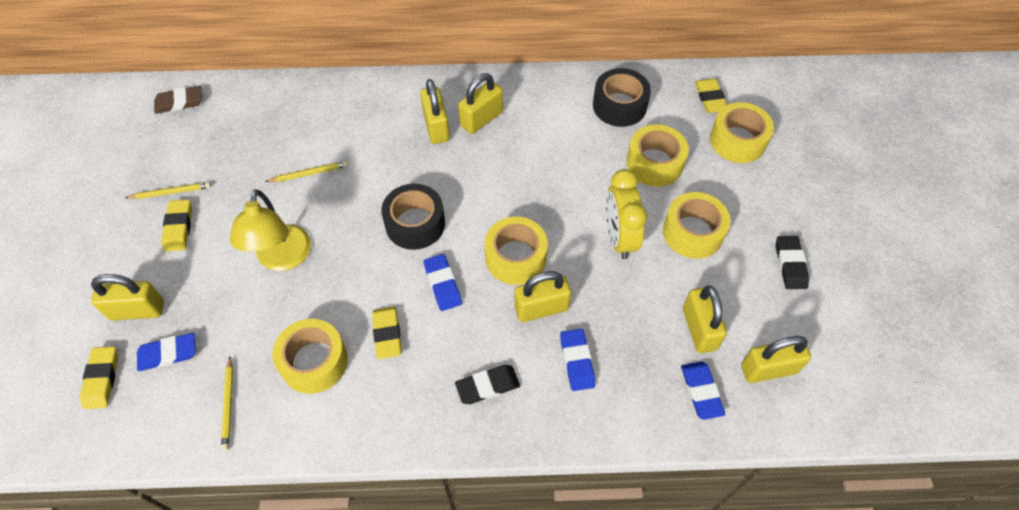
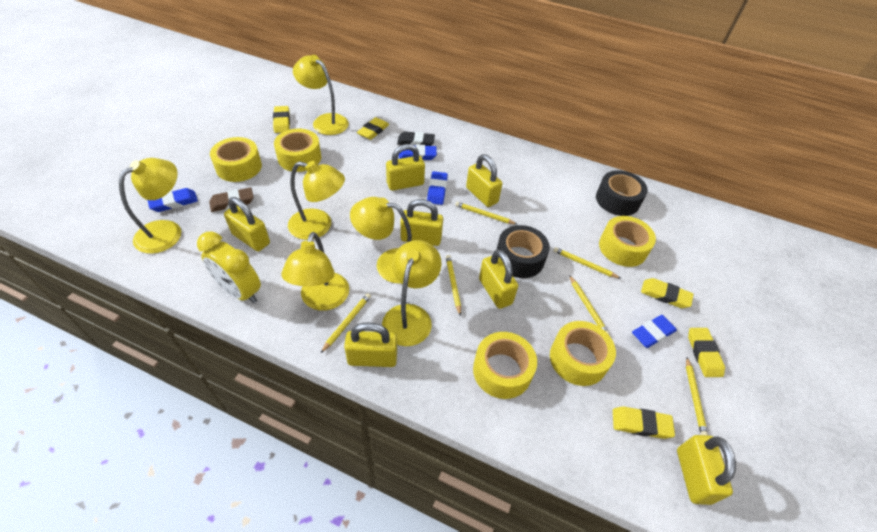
black eraser: 2 -> 1
yellow eraser: 4 -> 5
yellow lamp: 1 -> 6
yellow padlock: 6 -> 7
yellow pencil: 3 -> 6

